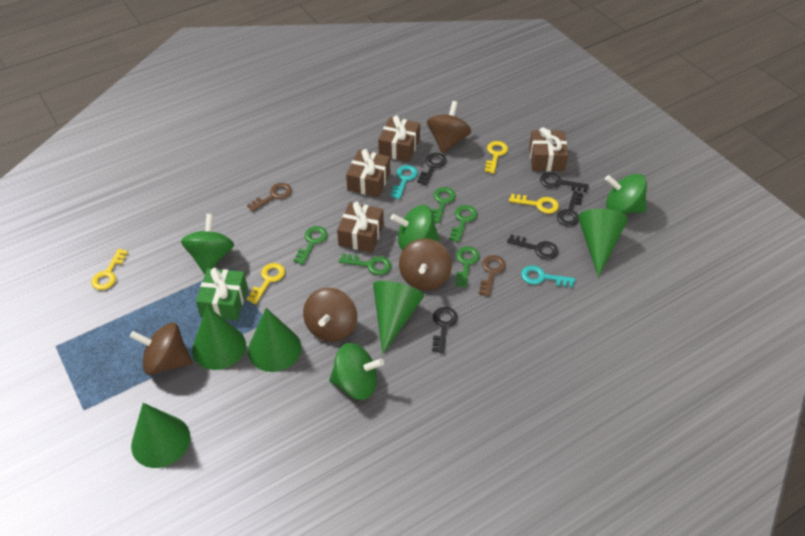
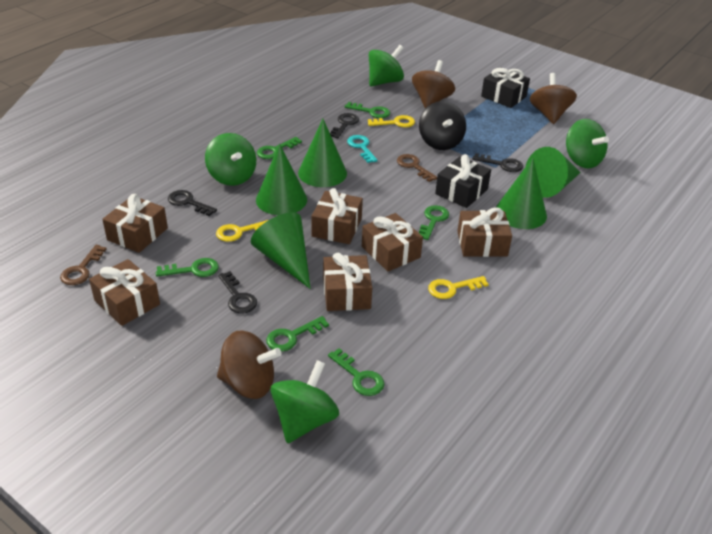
black gift: 0 -> 2
black key: 5 -> 4
black spinning top: 0 -> 1
brown gift: 4 -> 6
brown spinning top: 4 -> 3
green gift: 1 -> 0
green key: 5 -> 6
turquoise key: 2 -> 1
yellow key: 4 -> 3

